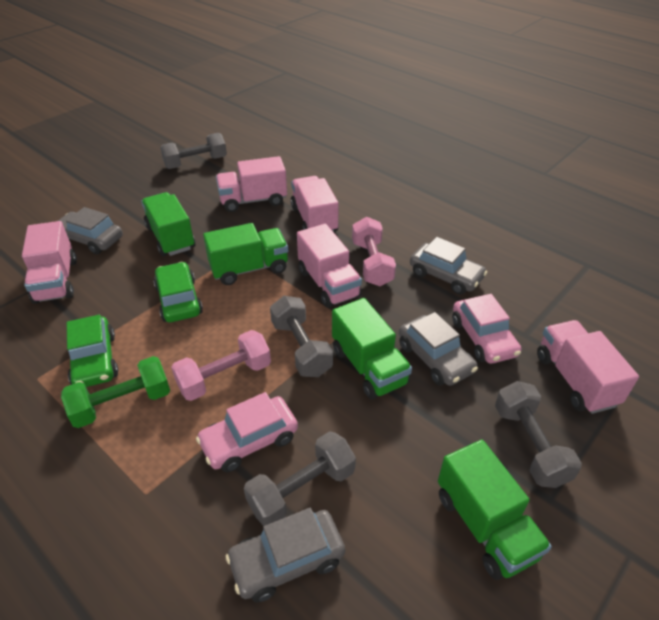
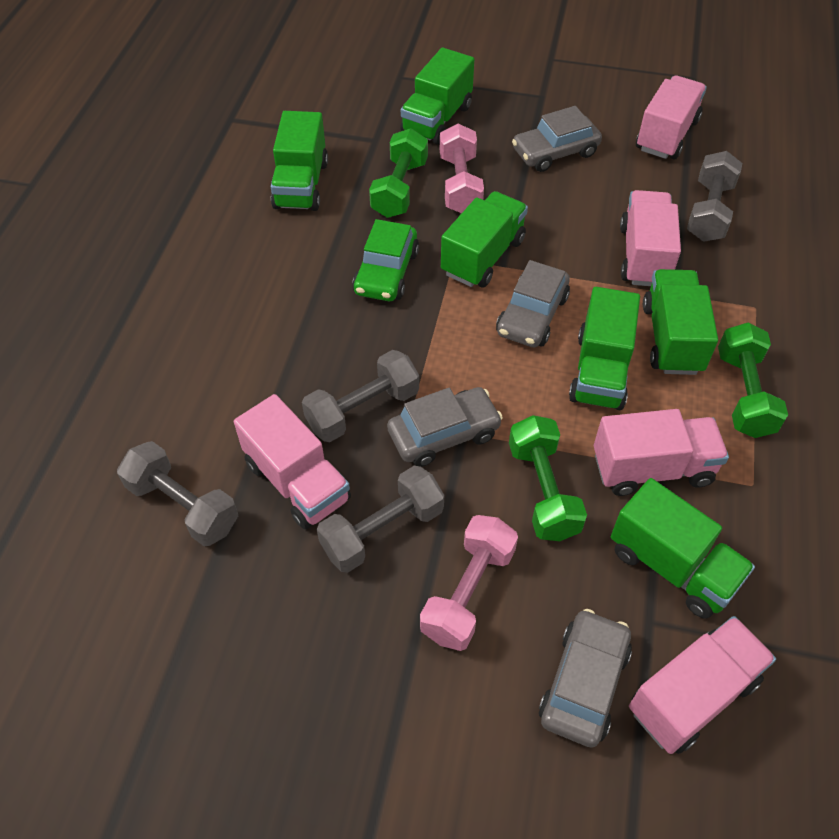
green car: 2 -> 1
green dumbbell: 1 -> 3
green truck: 4 -> 6
pink car: 2 -> 0

